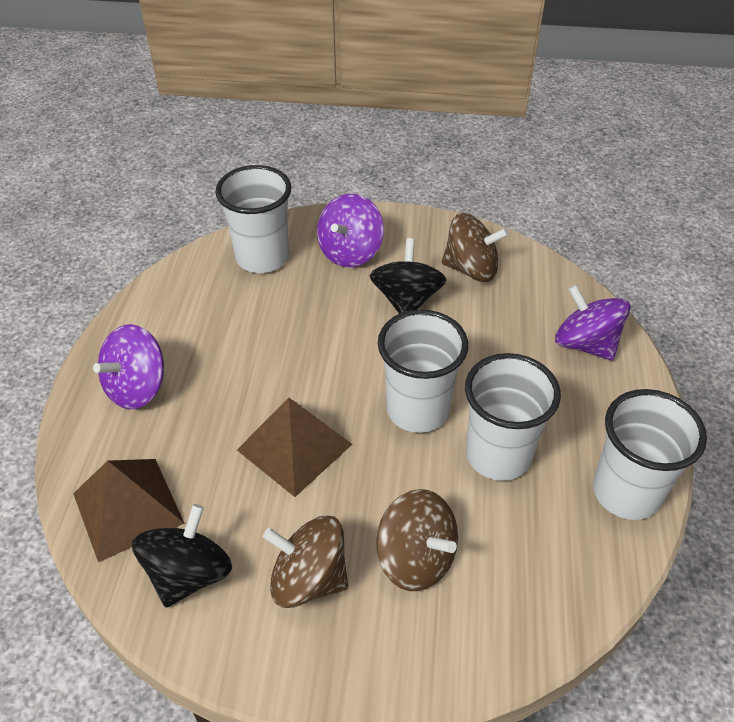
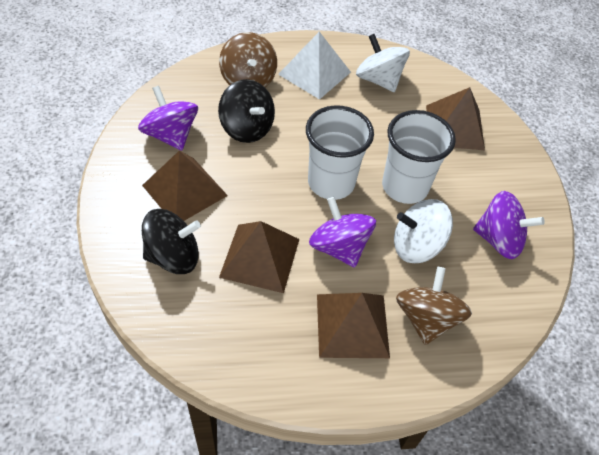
brown pyramid: 2 -> 4
brown spinning top: 3 -> 2
white cup: 4 -> 2
white pyramid: 0 -> 1
white spinning top: 0 -> 2

